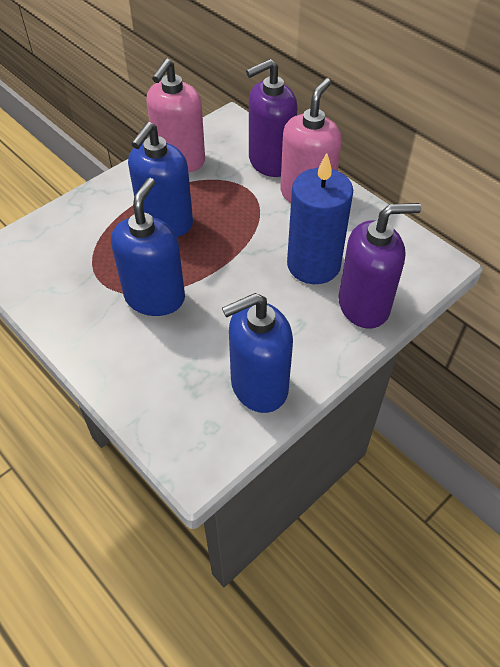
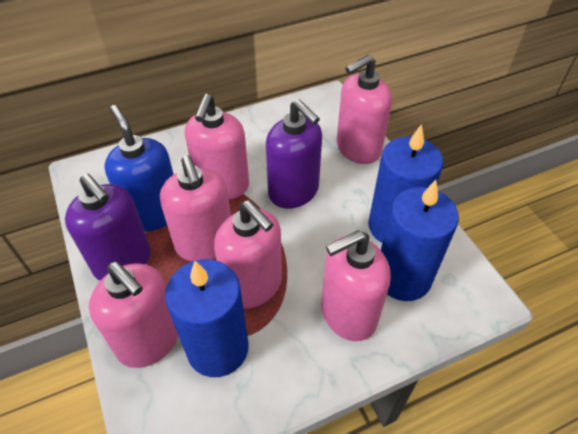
blue candle: 1 -> 3
blue soap dispenser: 3 -> 1
pink soap dispenser: 2 -> 6

